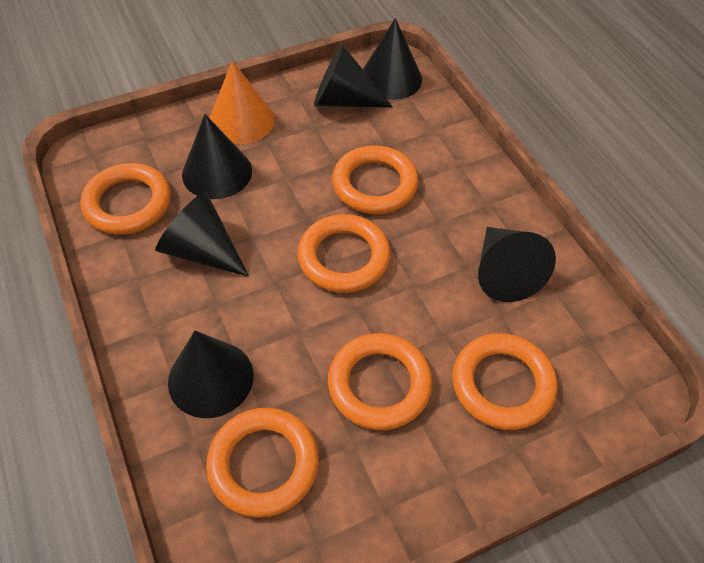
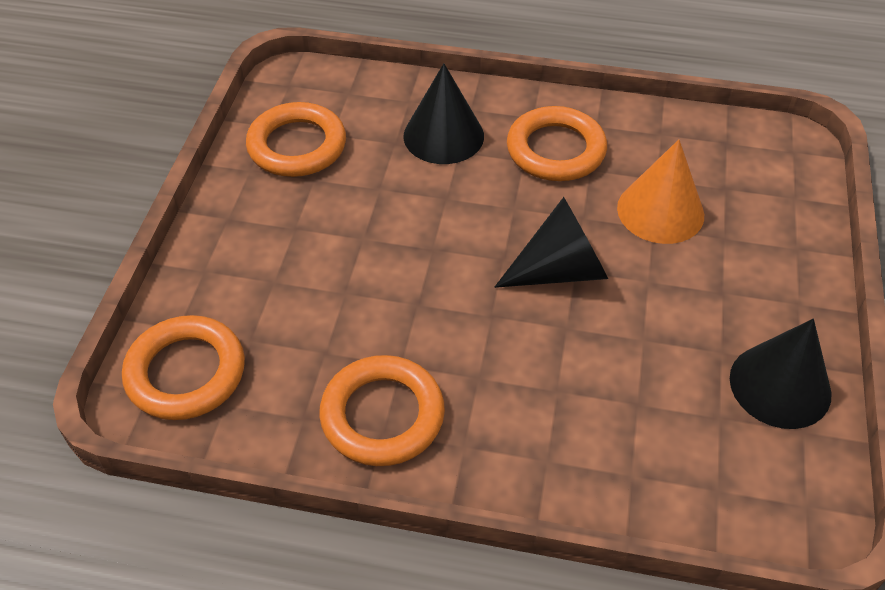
black cone: 6 -> 3
orange ring: 6 -> 4

